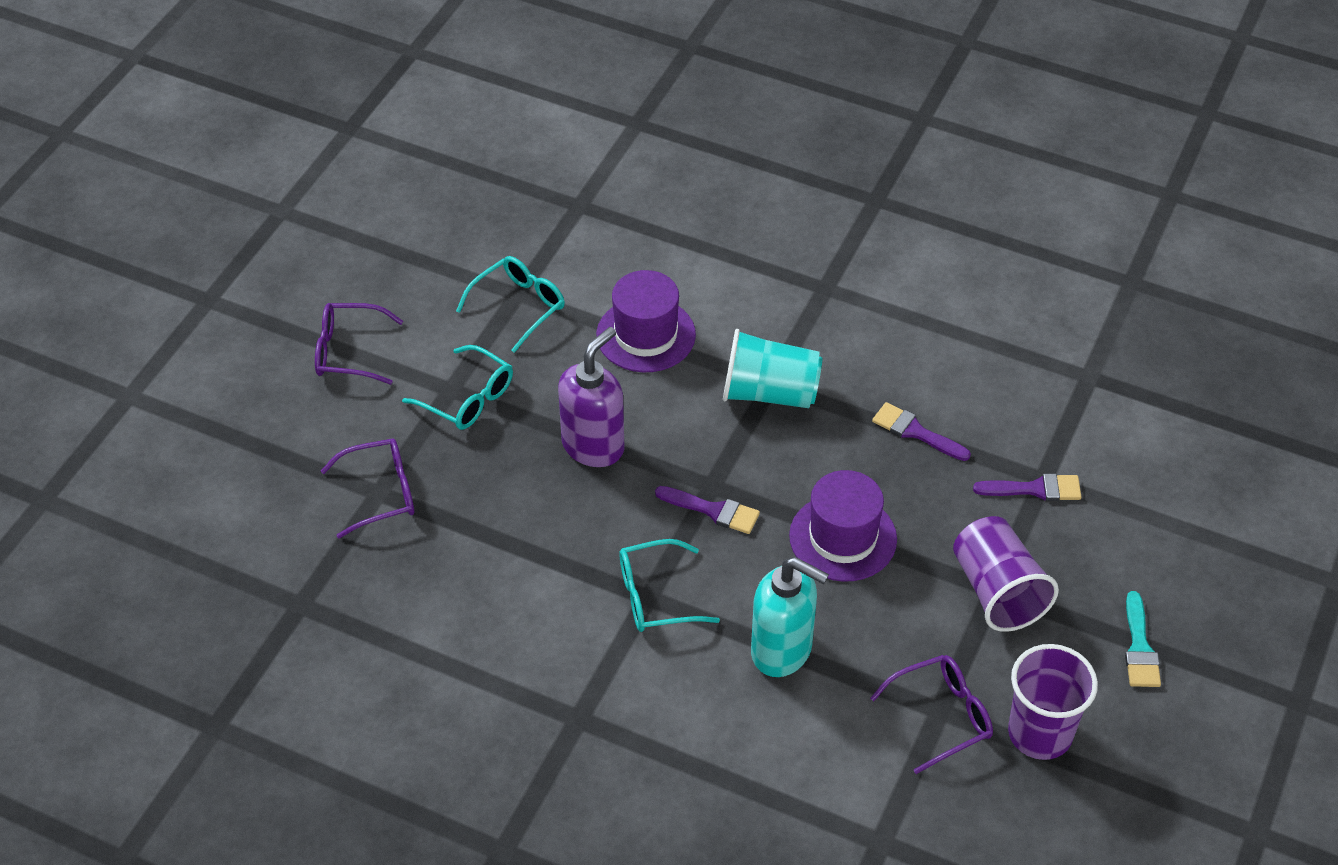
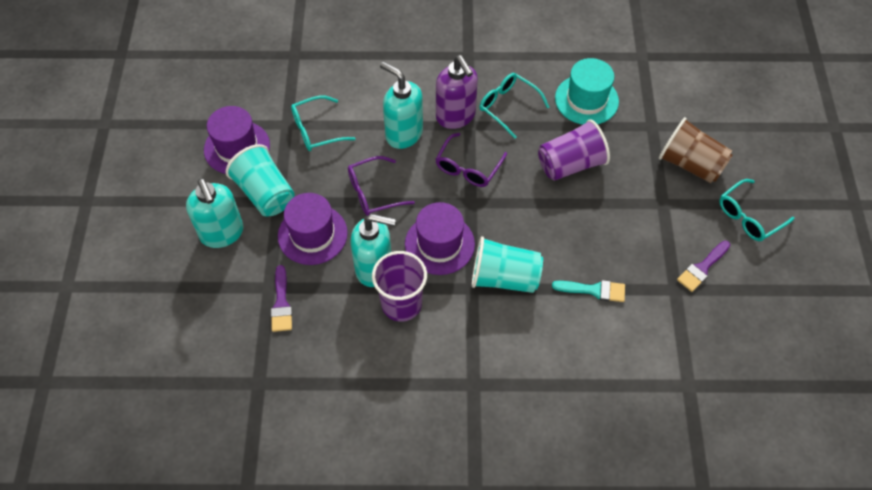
brown cup: 0 -> 1
purple brush: 3 -> 2
purple glasses: 3 -> 2
purple hat: 2 -> 3
turquoise cup: 1 -> 2
turquoise hat: 0 -> 1
turquoise soap dispenser: 1 -> 3

